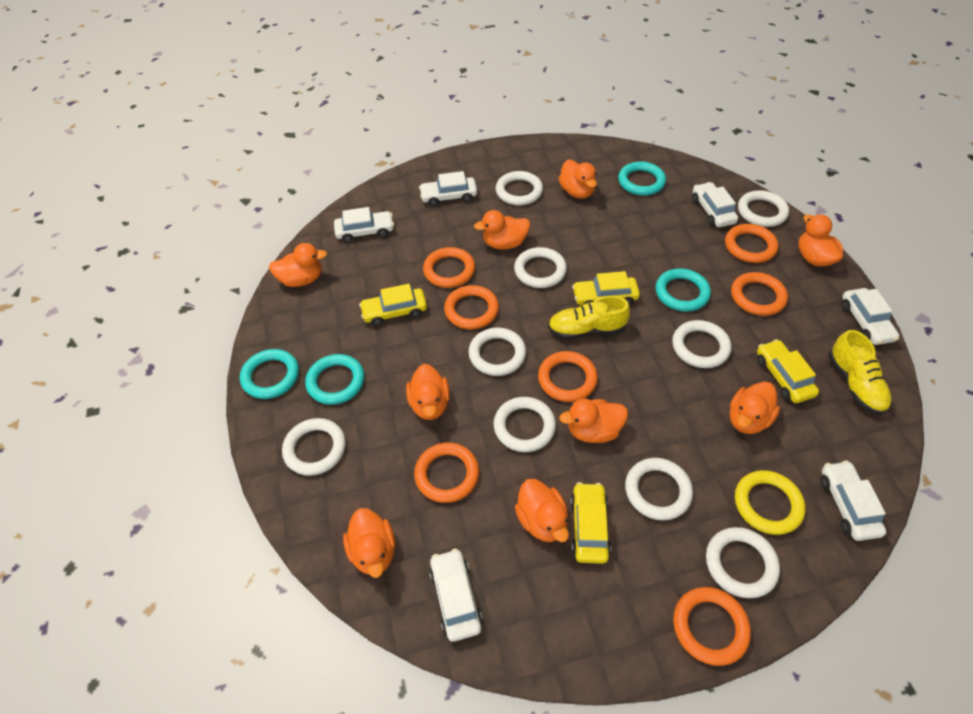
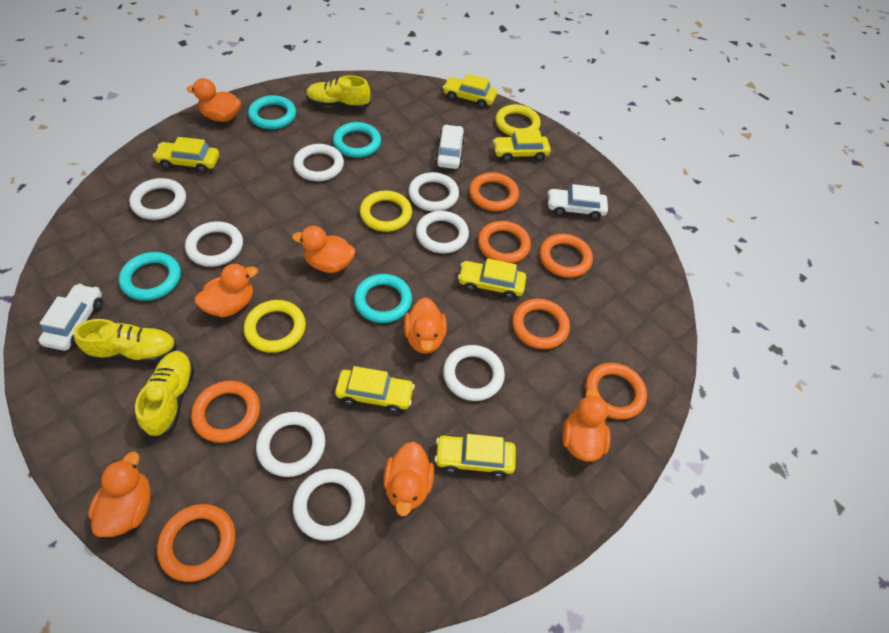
orange duck: 9 -> 7
white car: 6 -> 3
white ring: 9 -> 8
yellow car: 4 -> 6
yellow ring: 1 -> 3
yellow shoe: 2 -> 3

